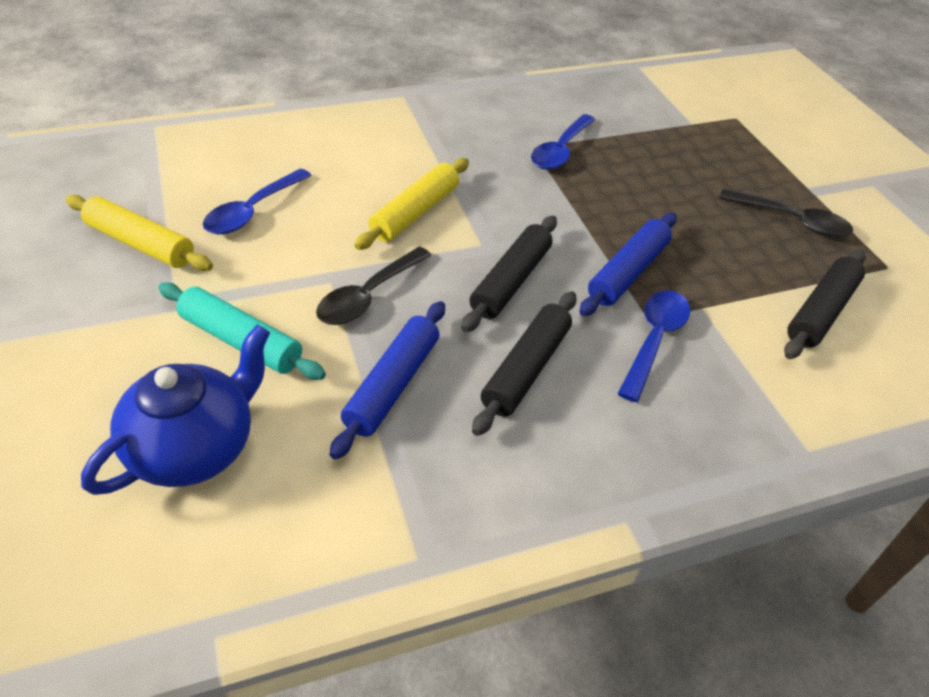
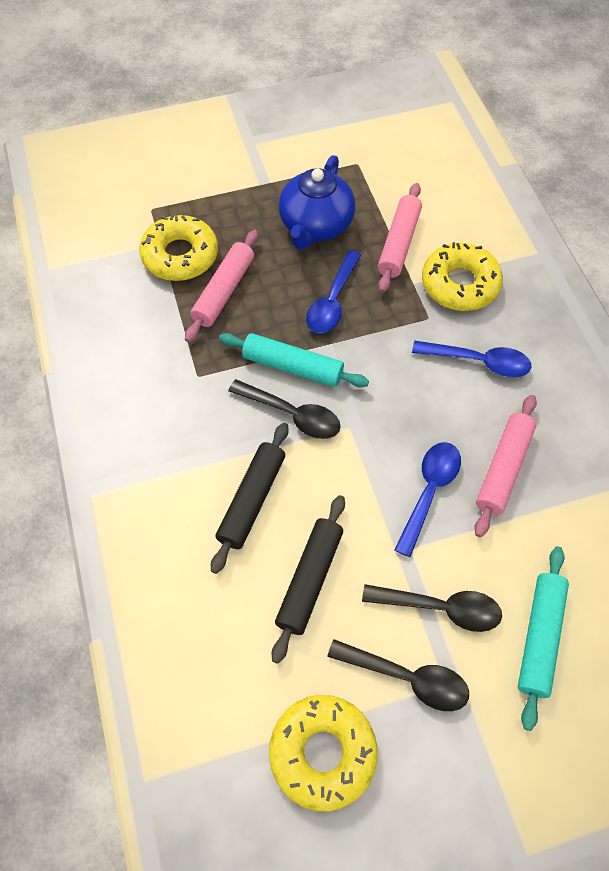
black rolling pin: 3 -> 2
black spoon: 2 -> 3
blue rolling pin: 2 -> 0
pink rolling pin: 0 -> 3
turquoise rolling pin: 1 -> 2
yellow donut: 0 -> 3
yellow rolling pin: 2 -> 0

